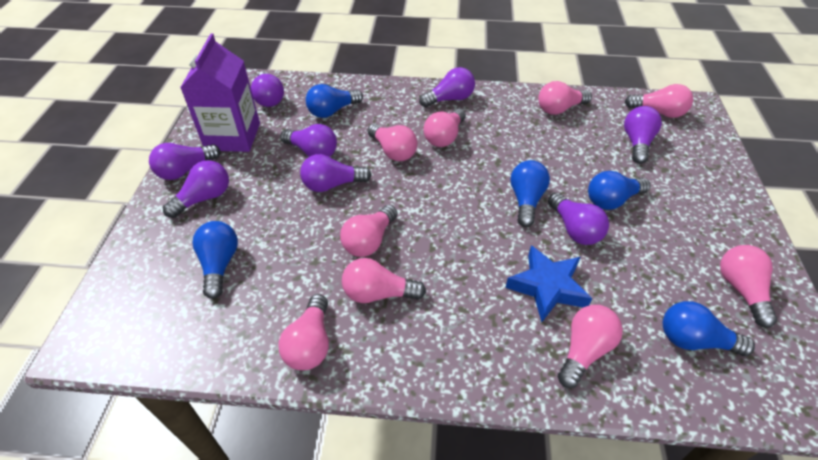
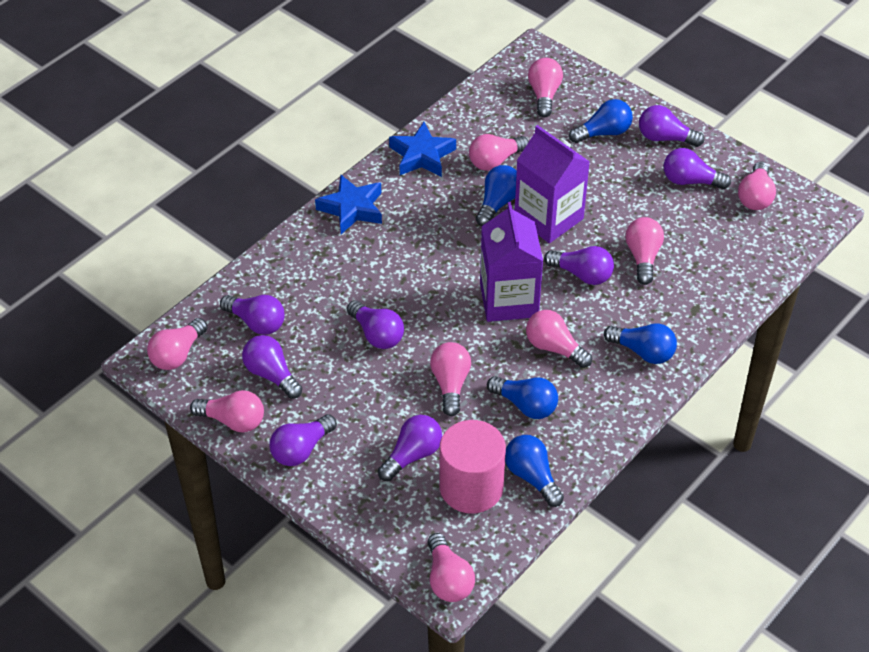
blue star: 1 -> 2
pink cylinder: 0 -> 1
purple carton: 1 -> 2

